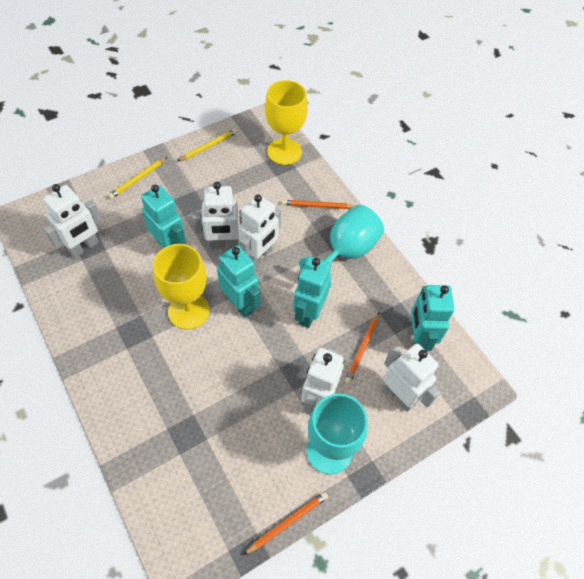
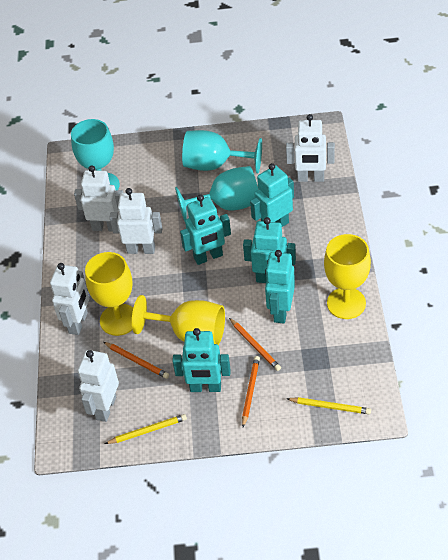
turquoise goblet: 2 -> 3
turquoise robot: 4 -> 5
yellow goblet: 2 -> 3

